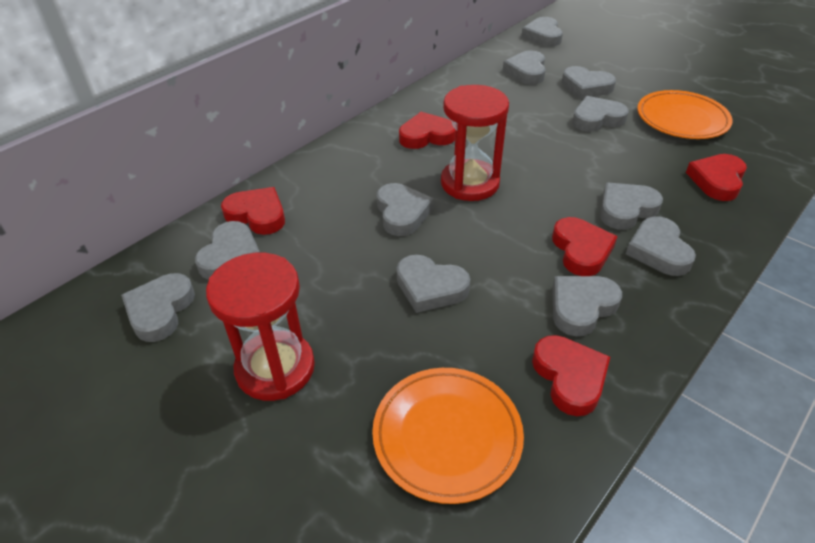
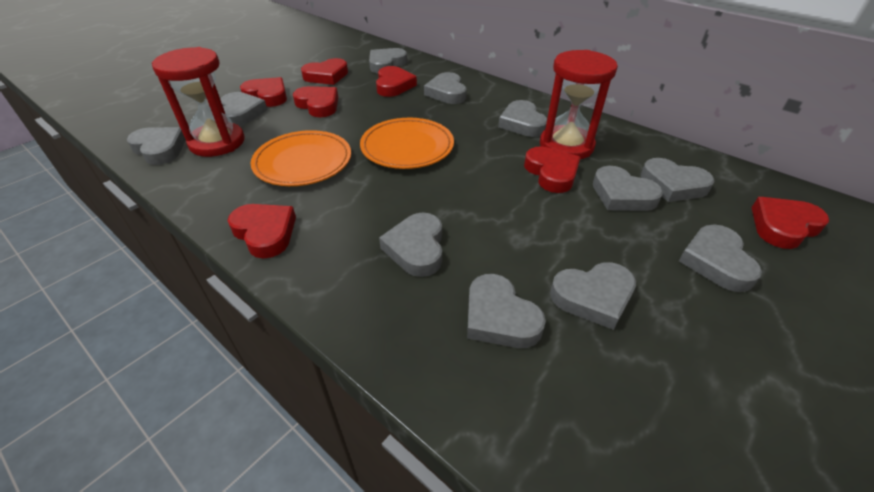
red heart: 5 -> 7

